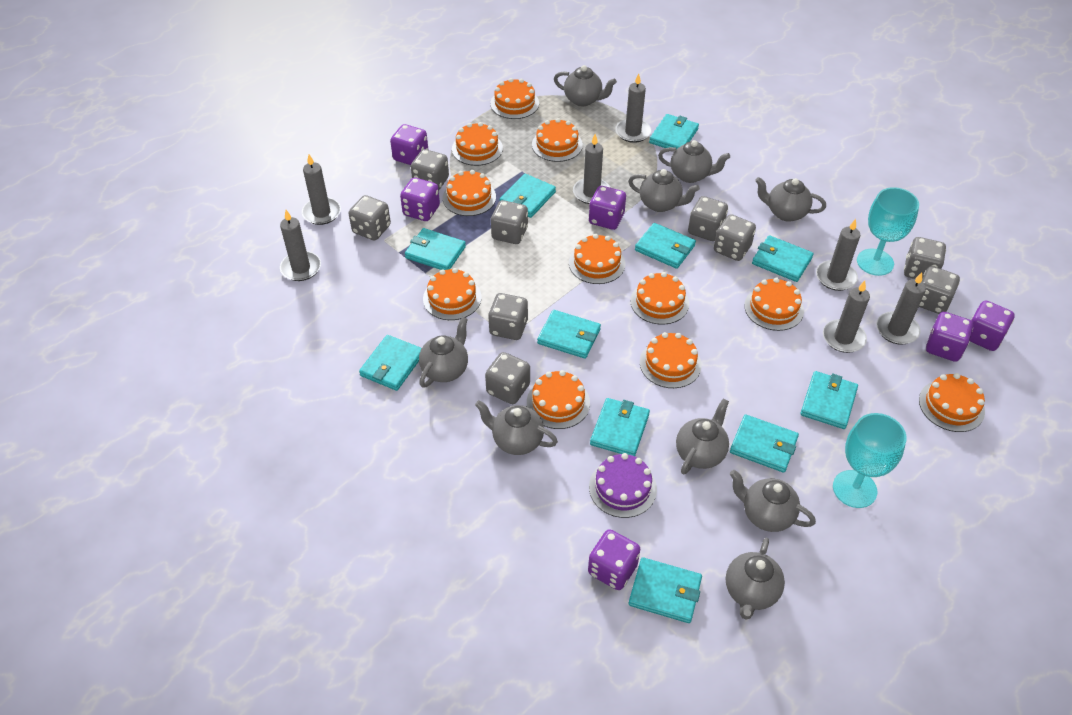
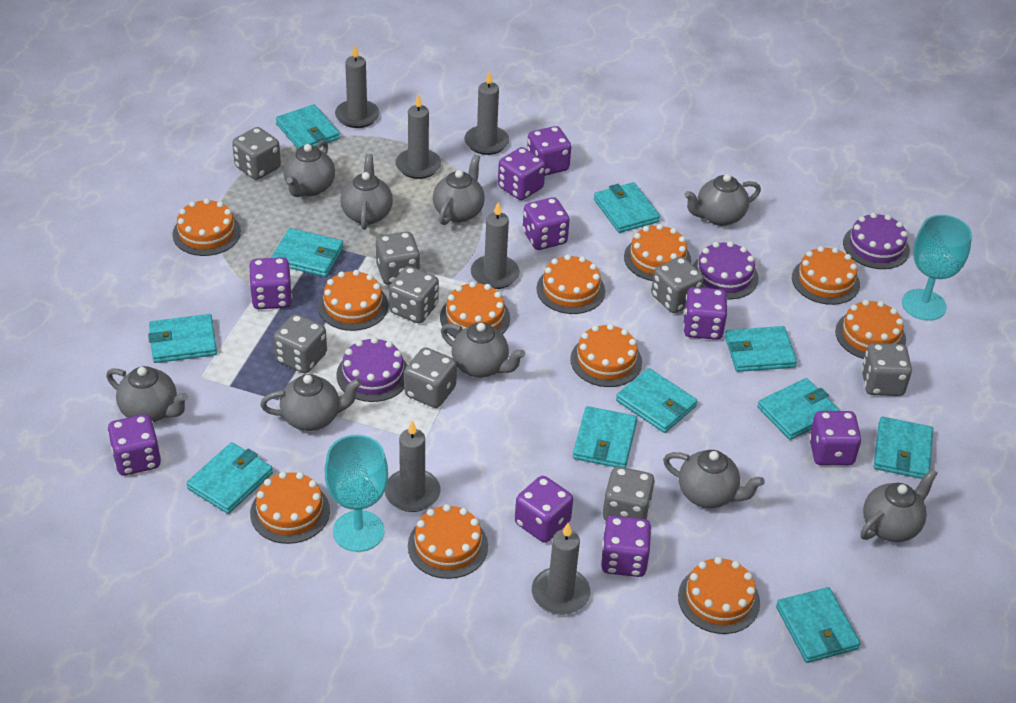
grey candle: 7 -> 6
grey dice: 9 -> 8
purple cake: 1 -> 3
purple dice: 6 -> 9

